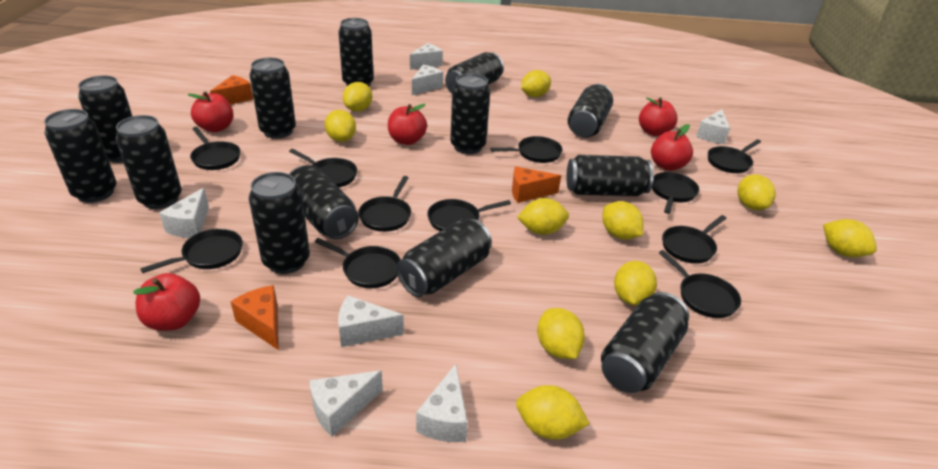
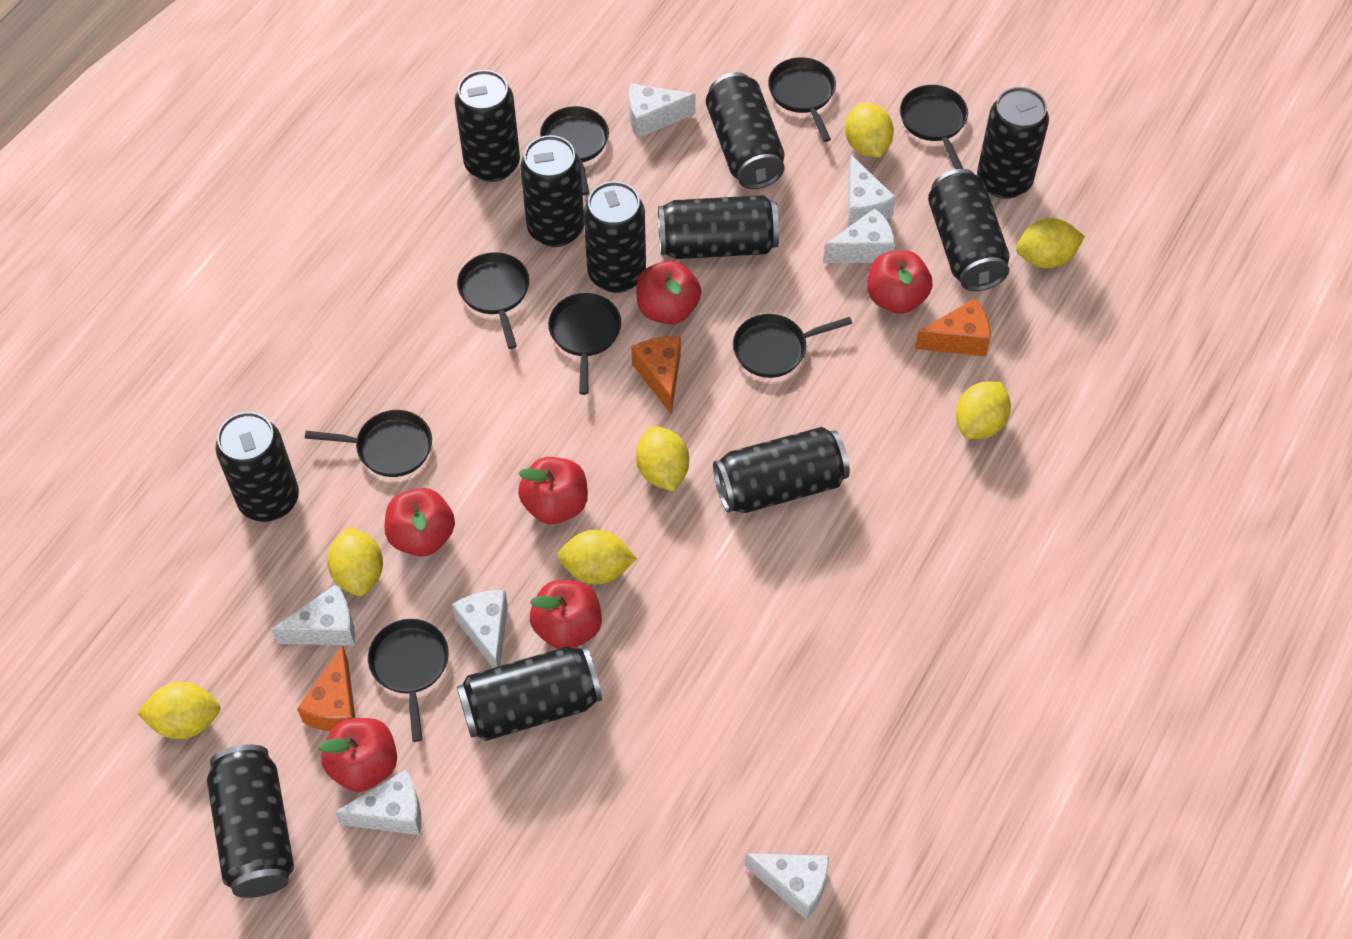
black can: 13 -> 11
black pan: 11 -> 8
red apple: 5 -> 6
yellow lemon: 10 -> 7

